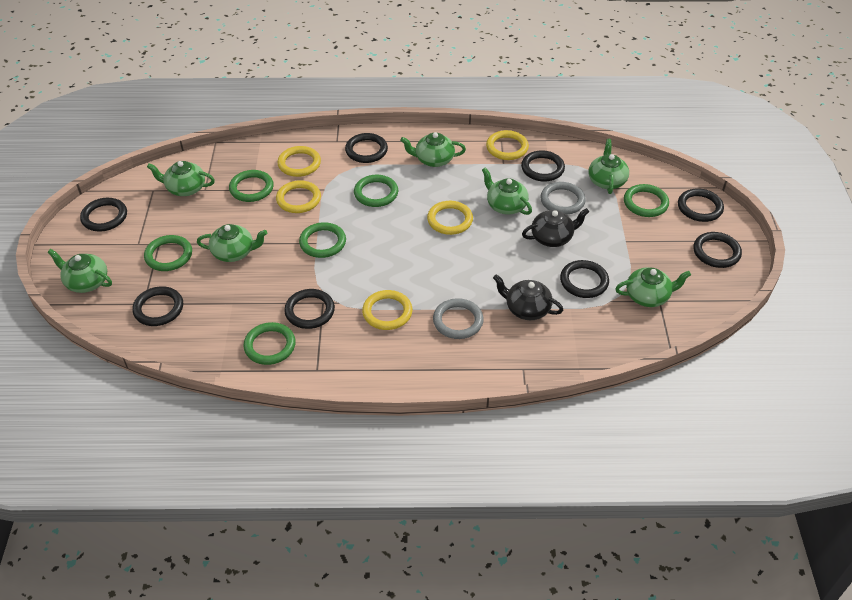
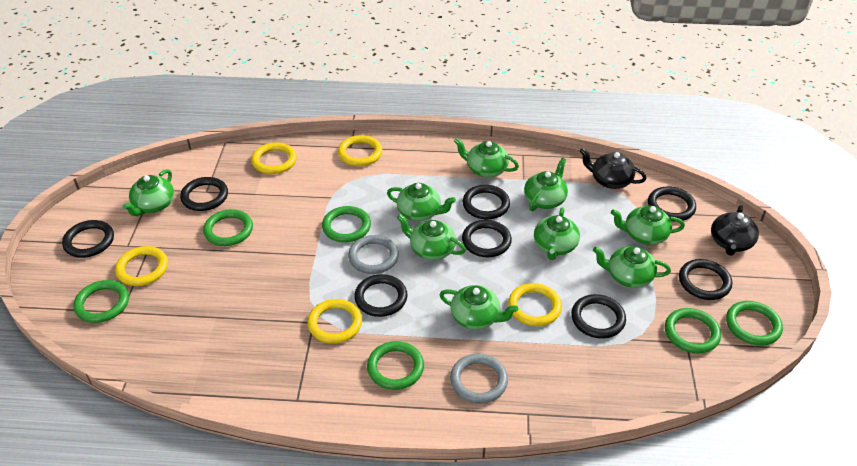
green teapot: 7 -> 9

